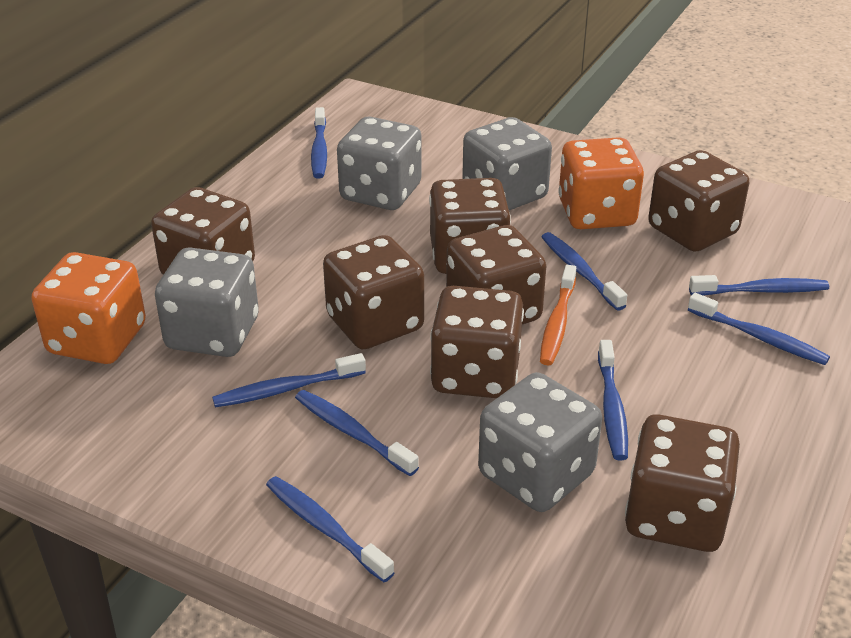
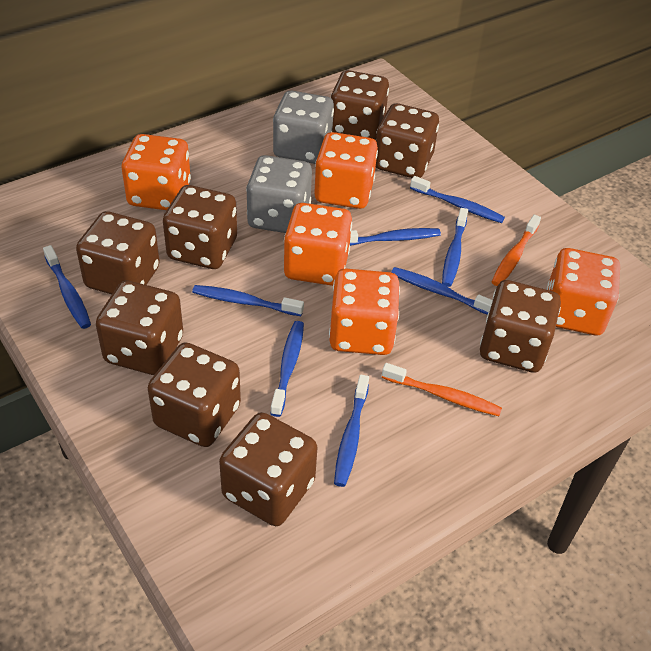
brown dice: 7 -> 8
grey dice: 4 -> 2
orange dice: 2 -> 5
orange toothbrush: 1 -> 2

